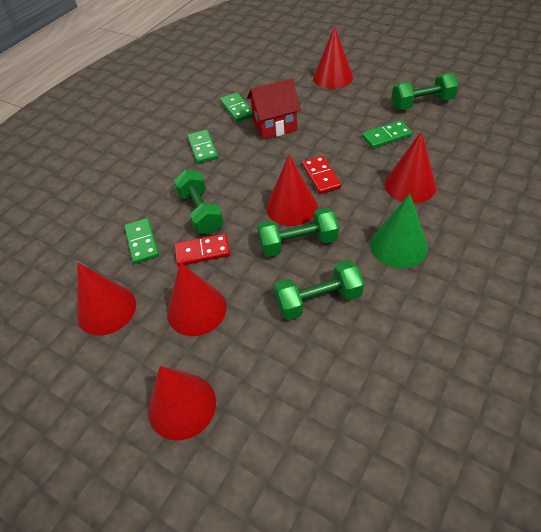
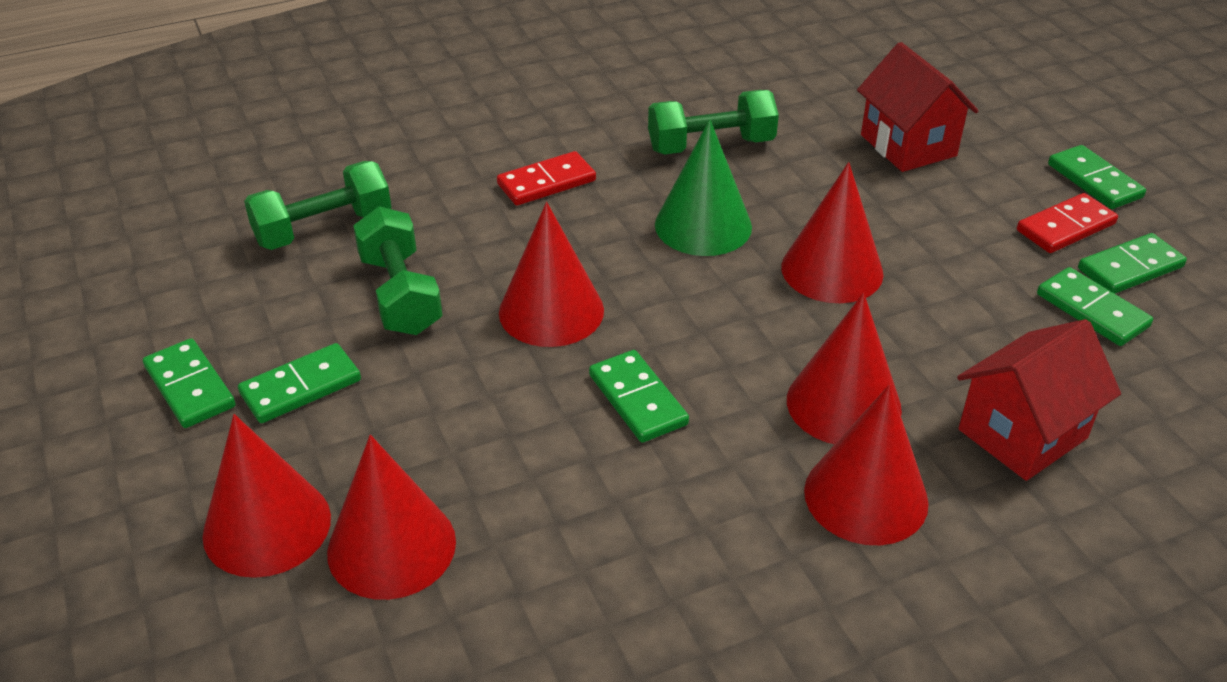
green domino: 4 -> 6
green dumbbell: 4 -> 3
red house: 1 -> 2

